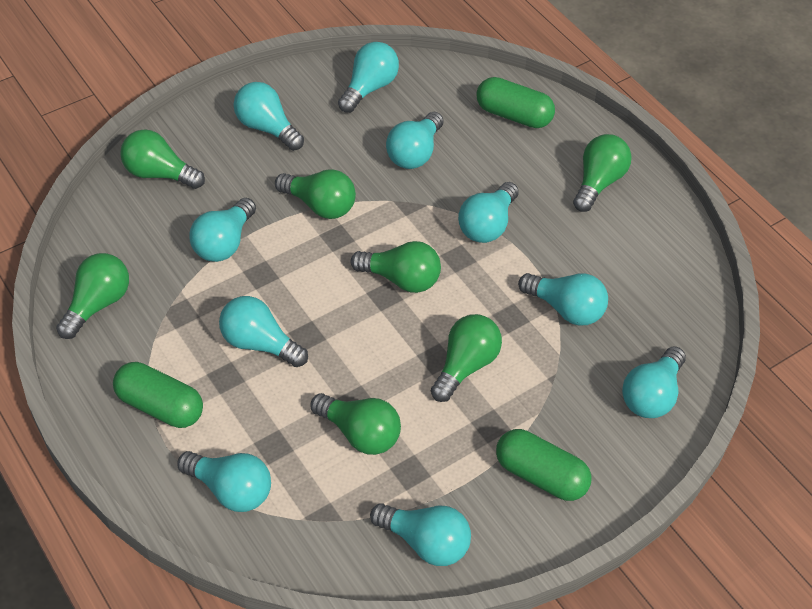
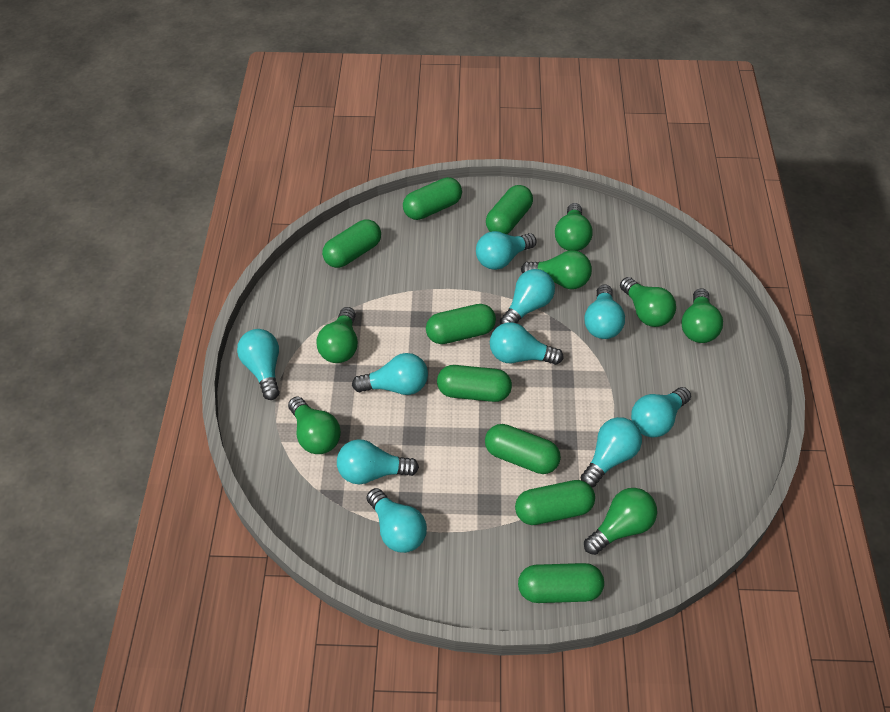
green capsule: 3 -> 8

